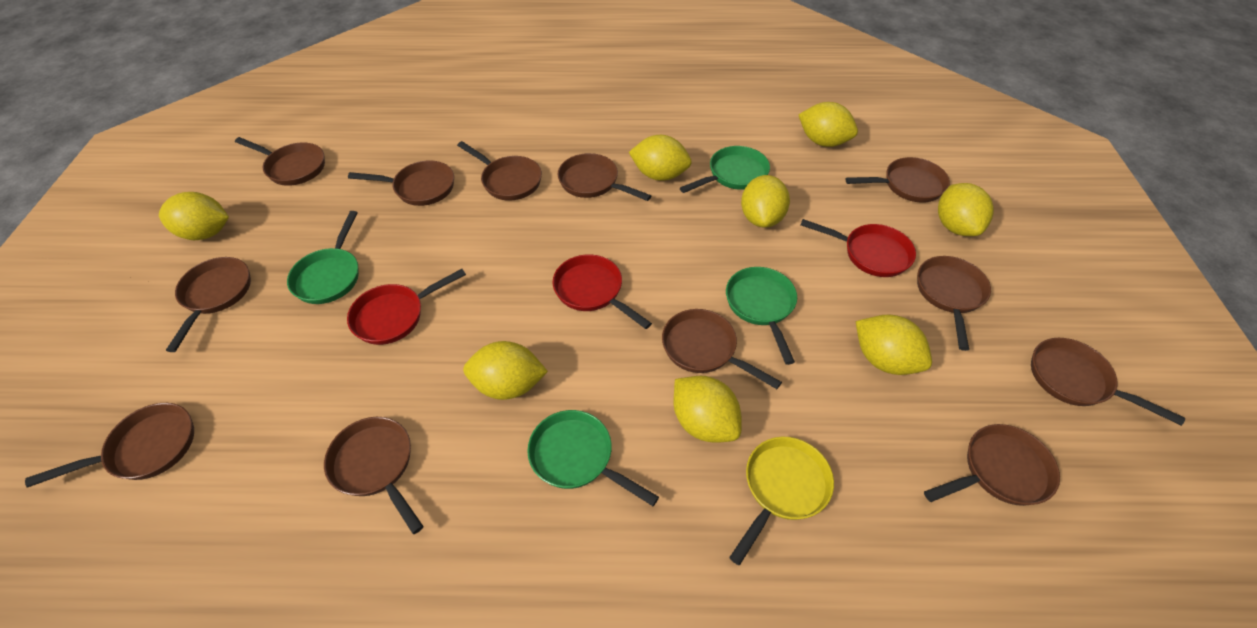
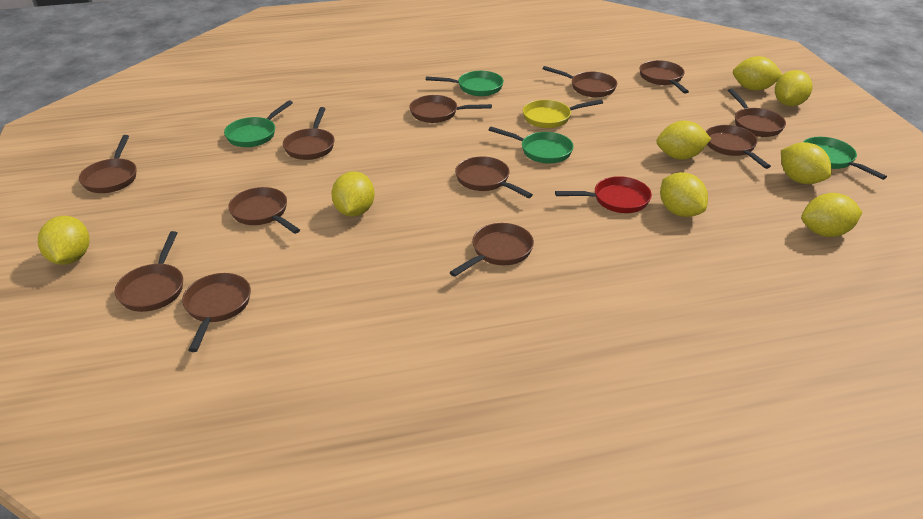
red pan: 3 -> 1

